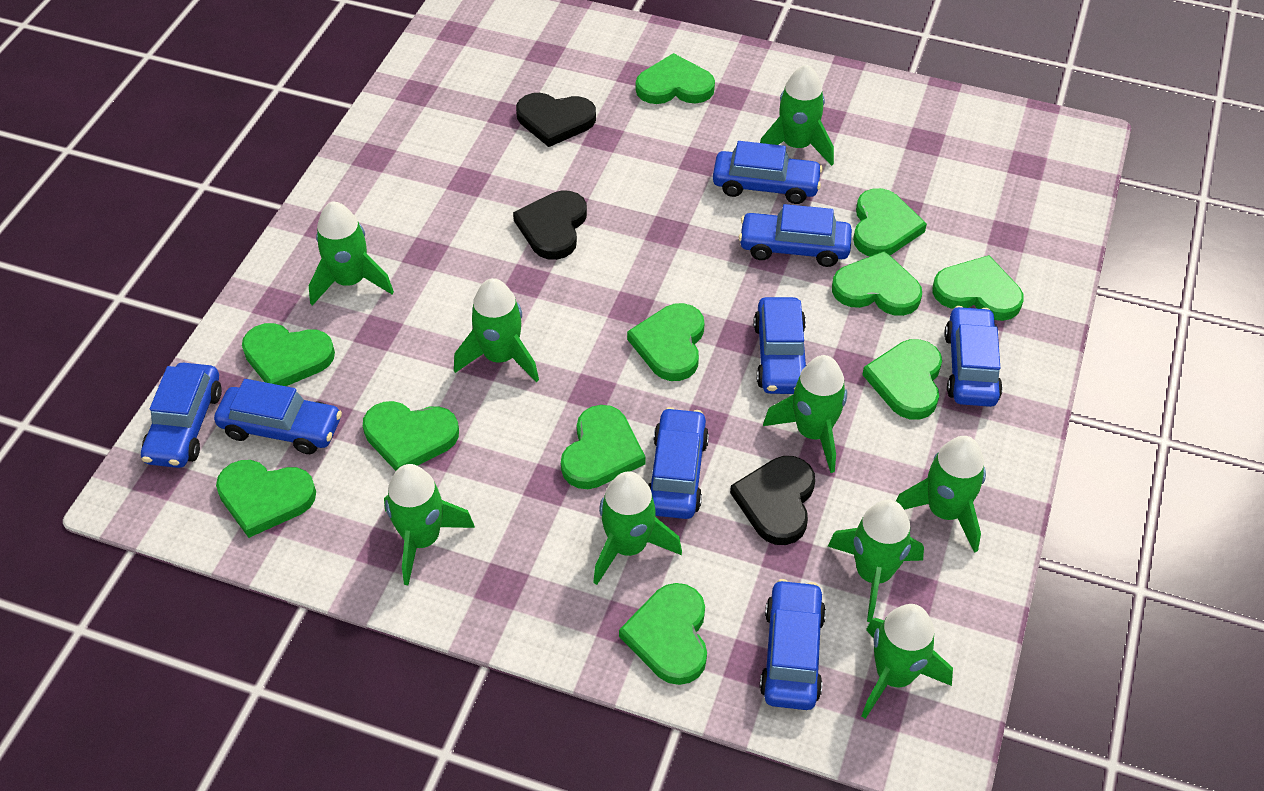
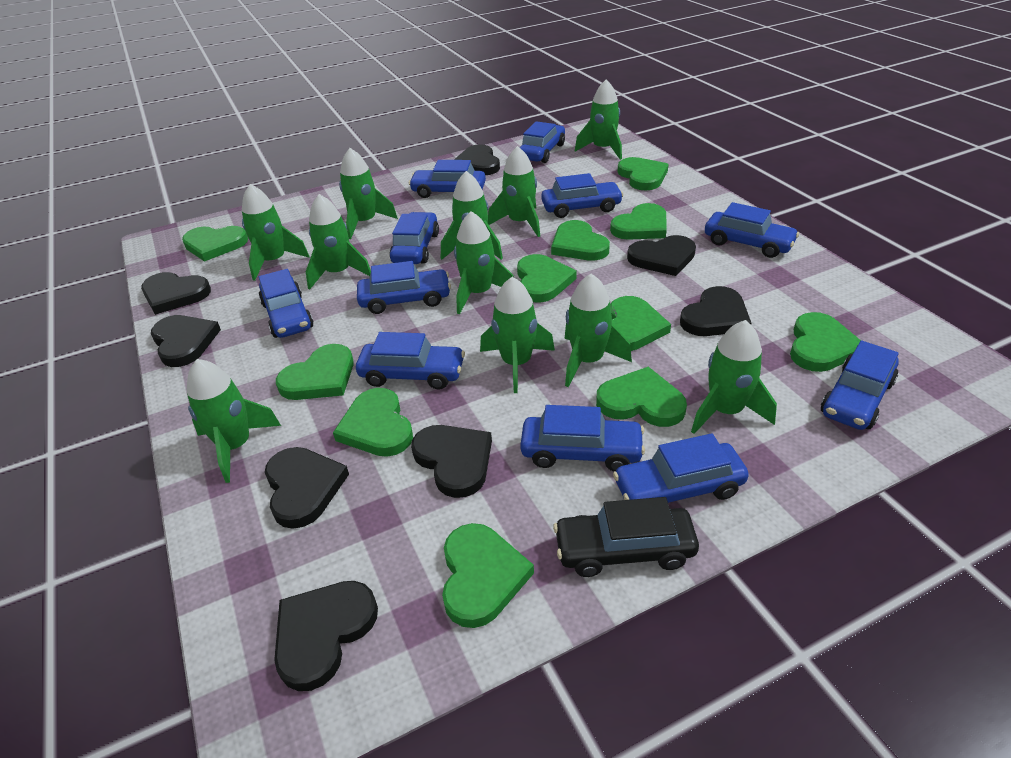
black car: 0 -> 1
black heart: 3 -> 8
blue car: 8 -> 11
green rocket: 9 -> 11

